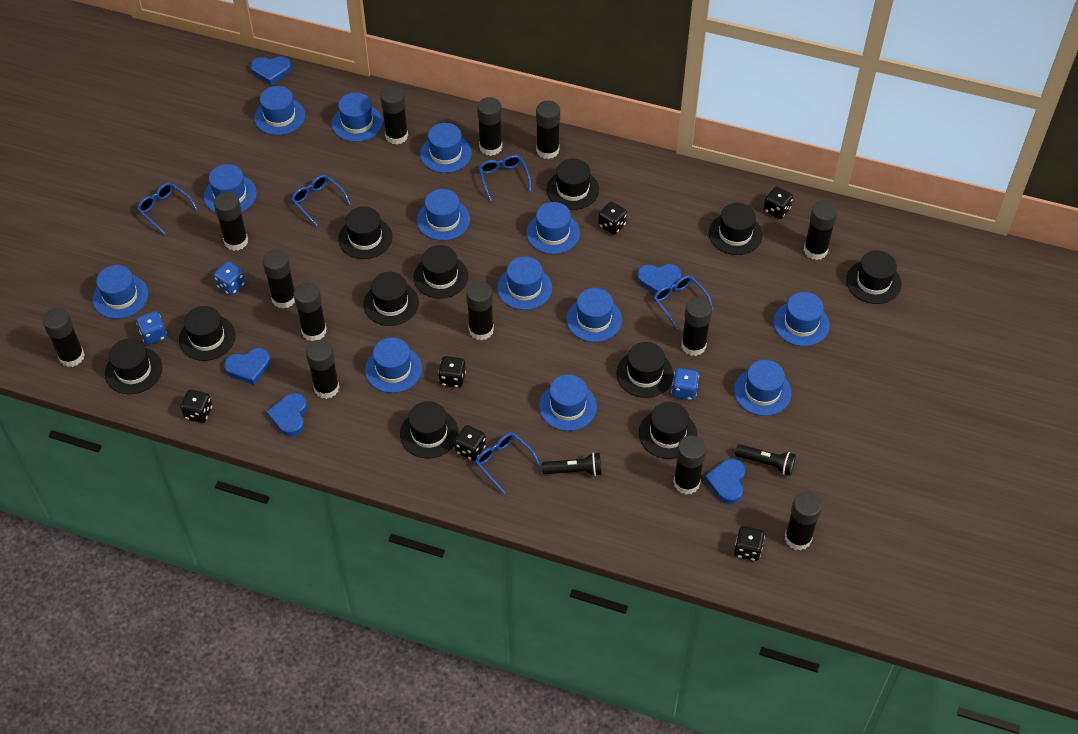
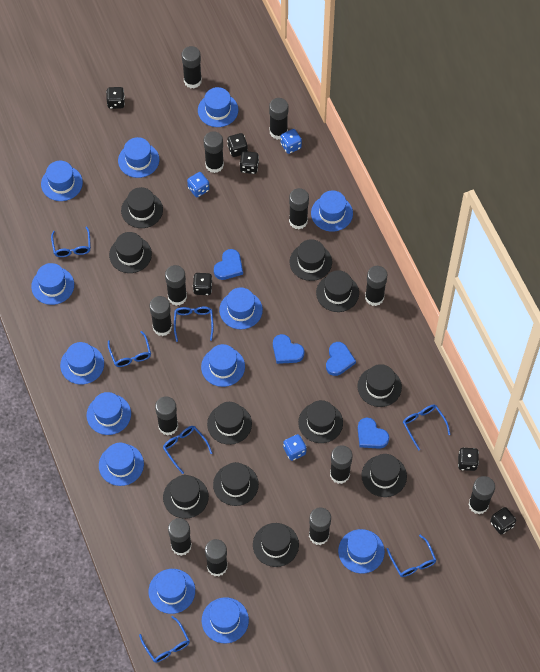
black flashlight: 2 -> 0
blue glasses: 5 -> 7
blue heart: 5 -> 4

